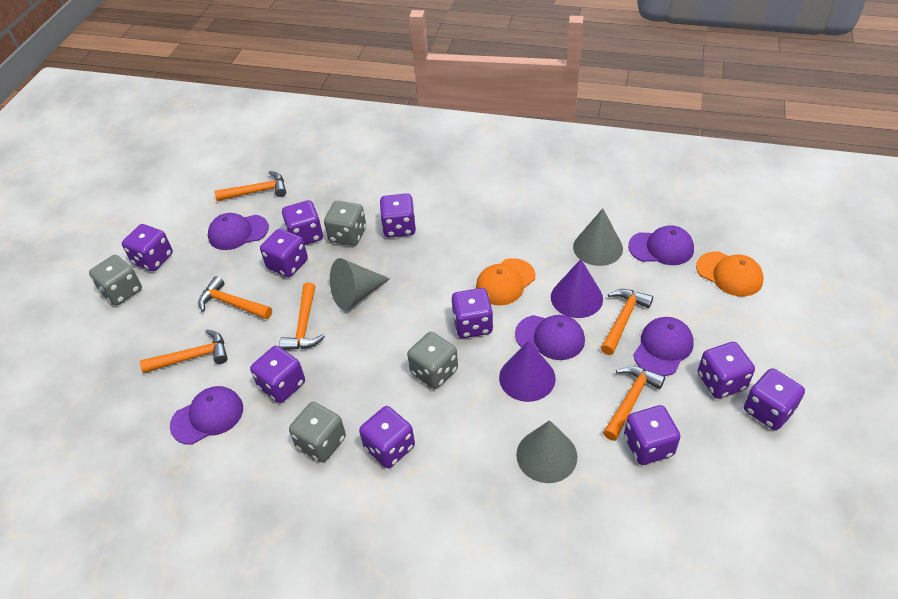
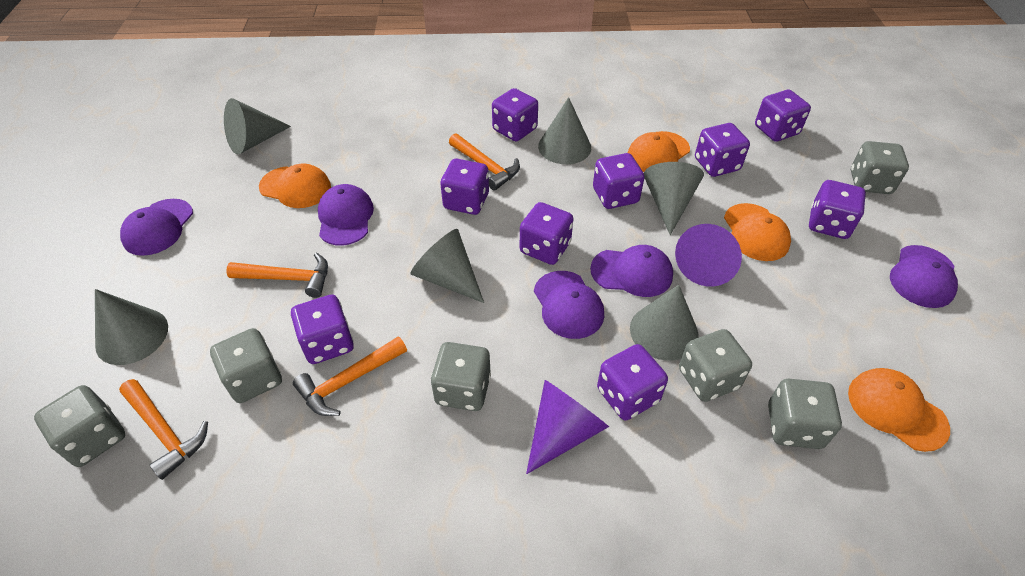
grey cone: 3 -> 6
grey dice: 4 -> 6
orange cap: 2 -> 4
orange hammer: 6 -> 4
purple dice: 10 -> 9

